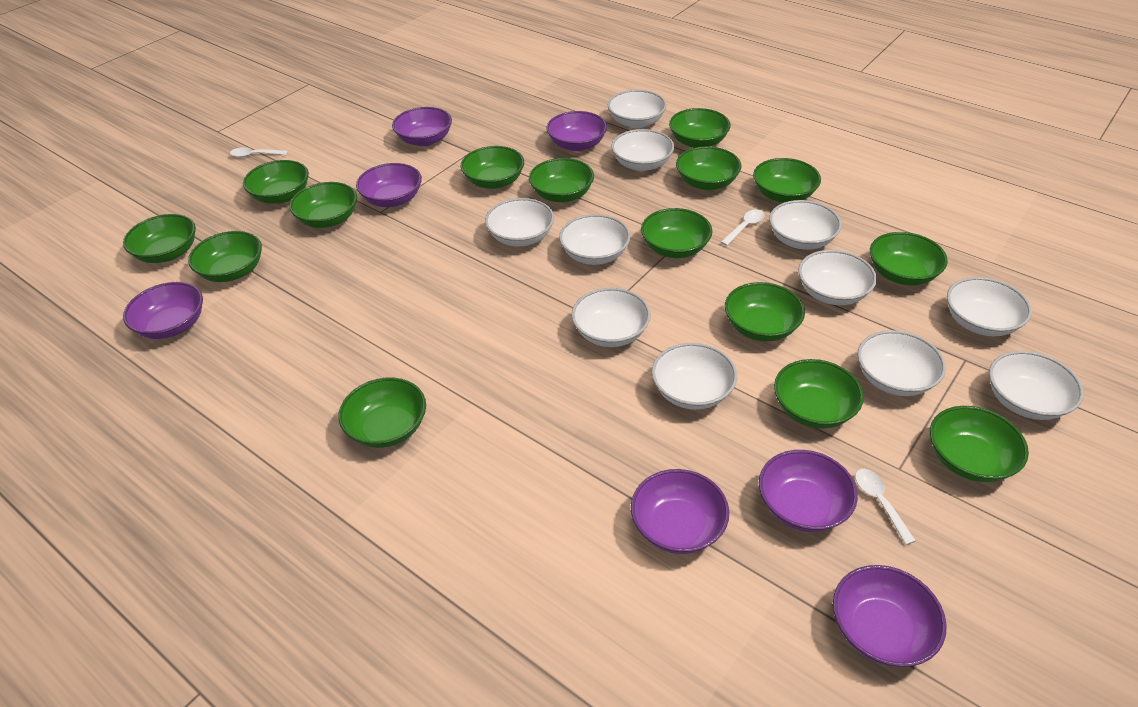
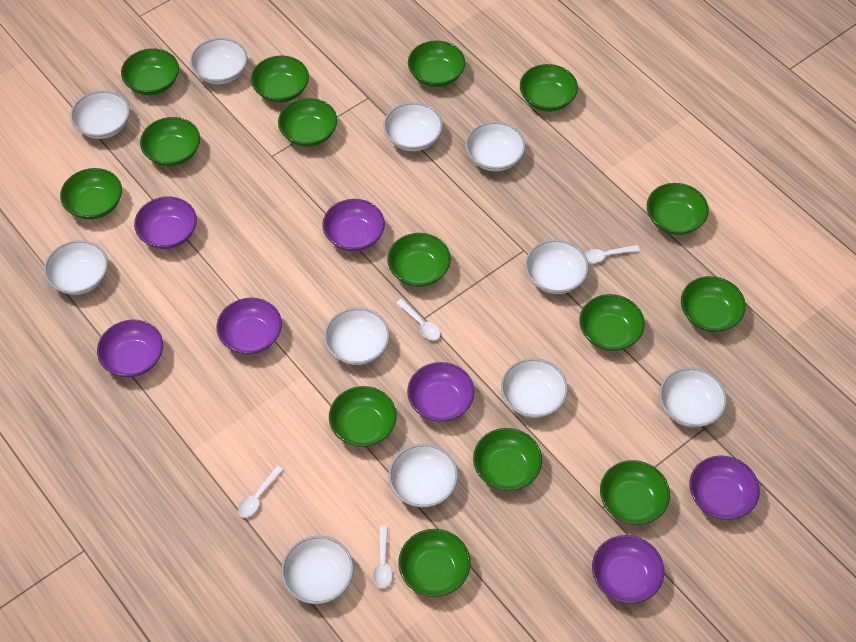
white spoon: 3 -> 4

